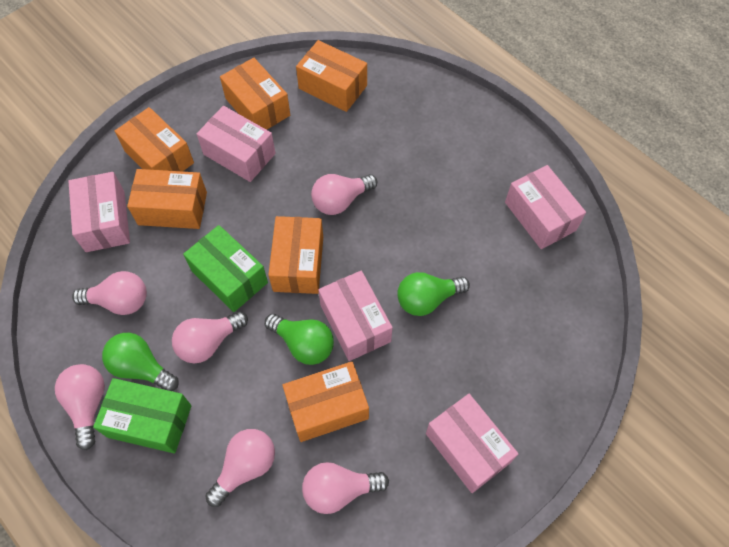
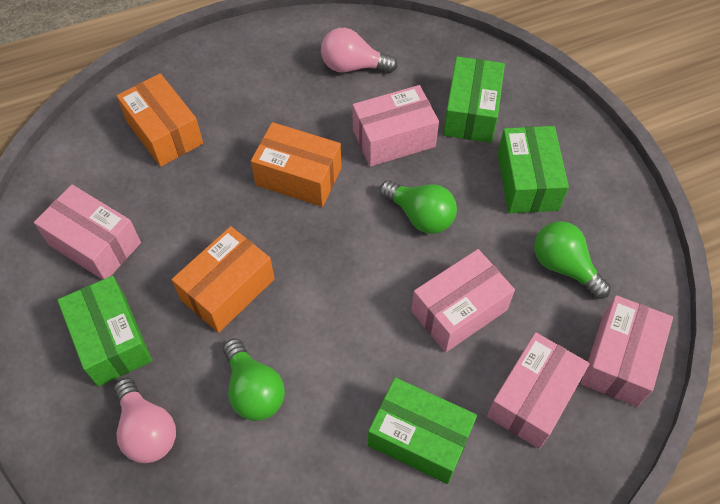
green box: 2 -> 4
orange box: 6 -> 3
pink light bulb: 6 -> 2

